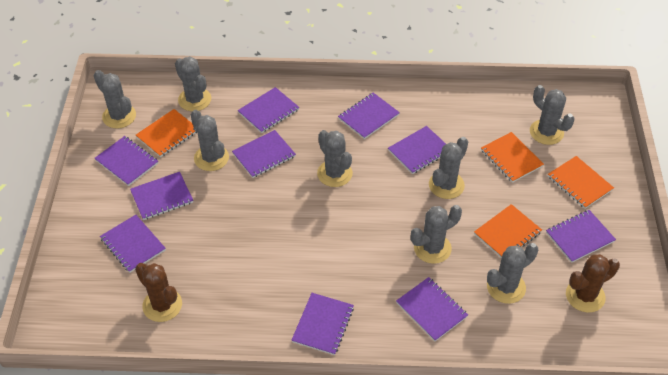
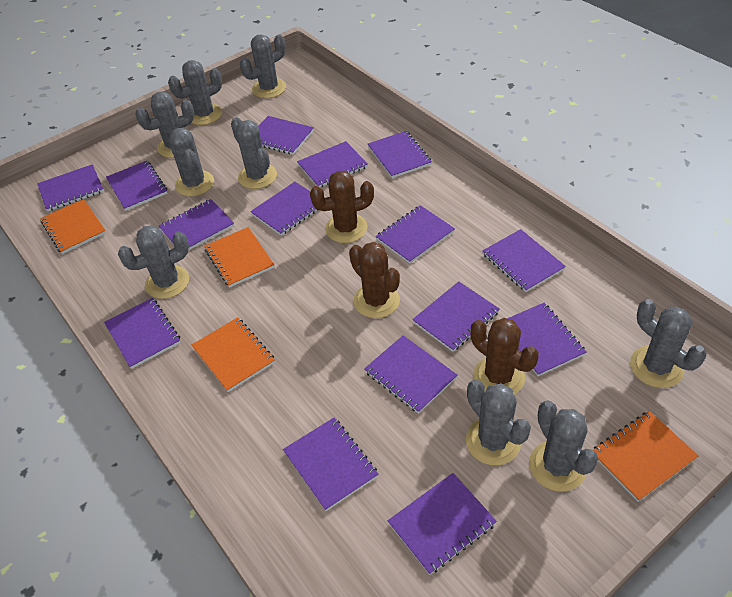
brown cactus: 2 -> 3
grey cactus: 8 -> 9
purple notebook: 10 -> 15

